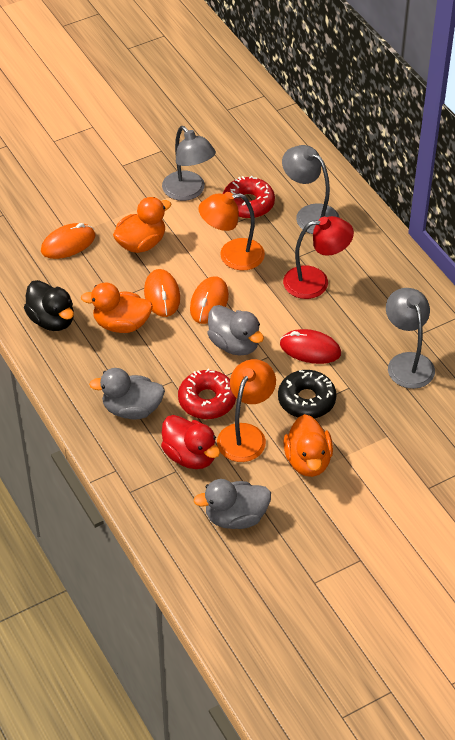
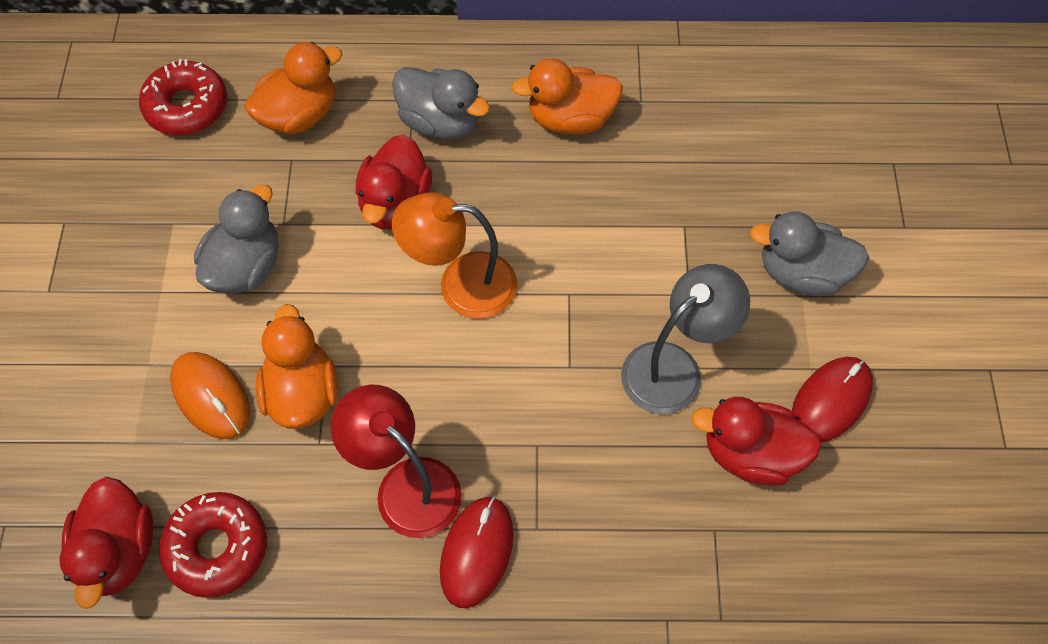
black donut: 1 -> 0
black duck: 1 -> 0
grey lamp: 3 -> 1
orange lamp: 2 -> 1
orange mouse: 3 -> 1
red duck: 1 -> 3
red mouse: 1 -> 2

